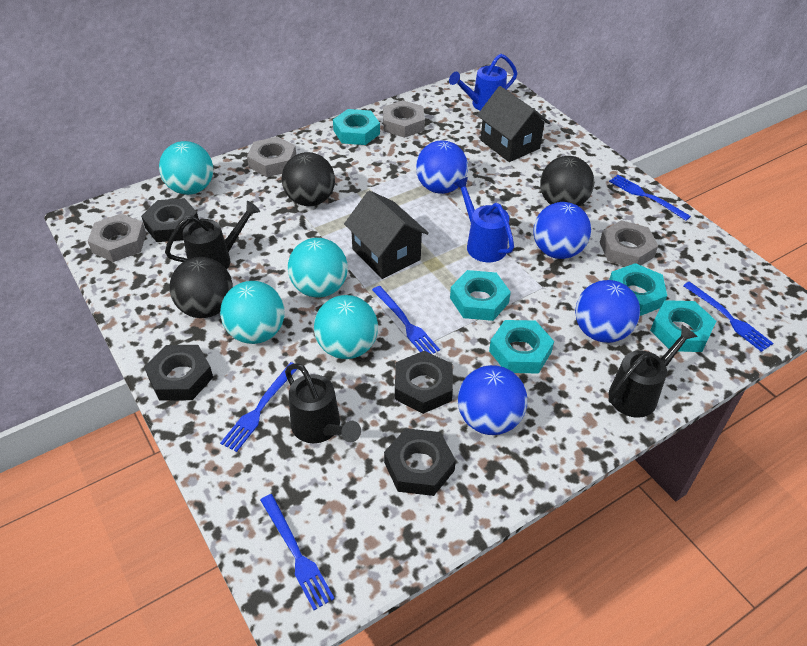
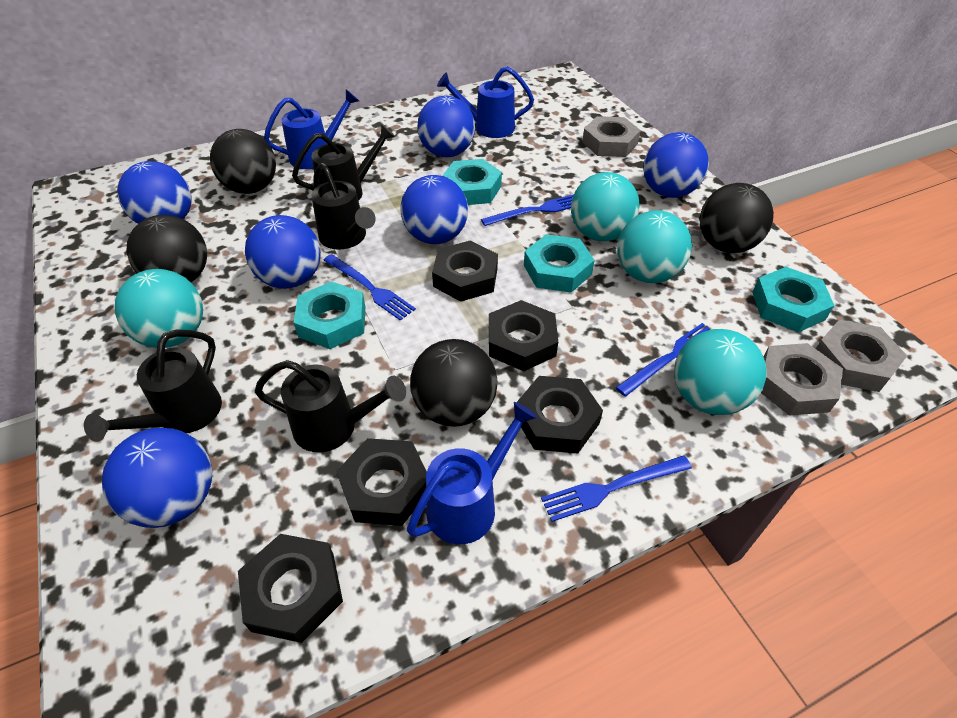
black ball: 3 -> 4
black house: 2 -> 0
black nut: 4 -> 5
black watering can: 3 -> 4
blue ball: 4 -> 6
blue fork: 5 -> 4
blue watering can: 2 -> 3
grey nut: 4 -> 3
turquoise nut: 5 -> 4

